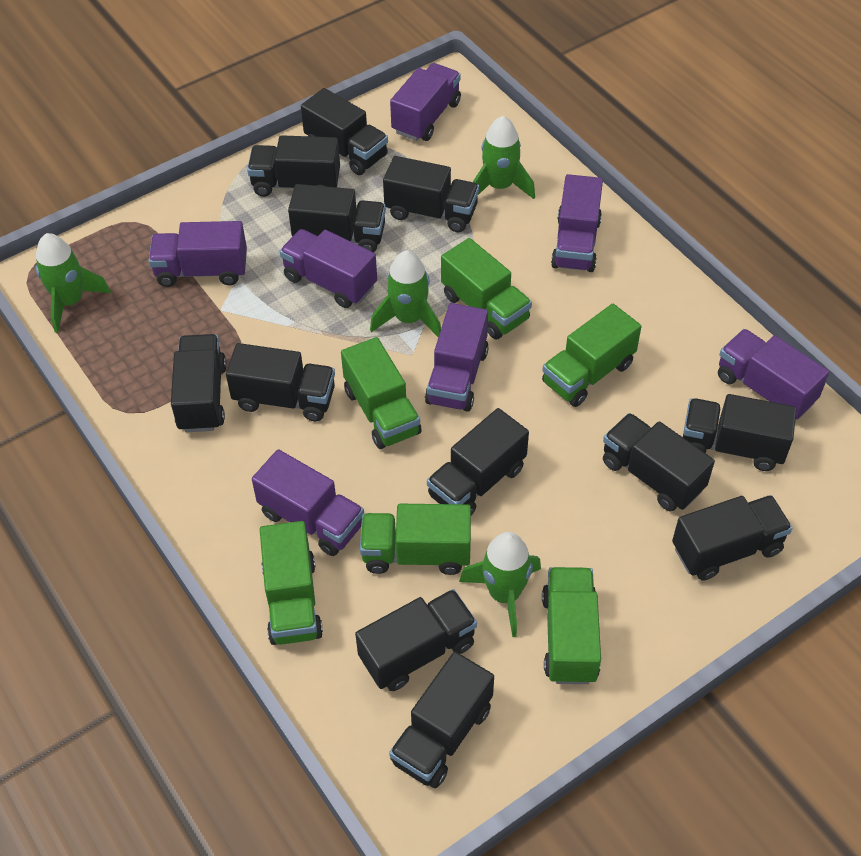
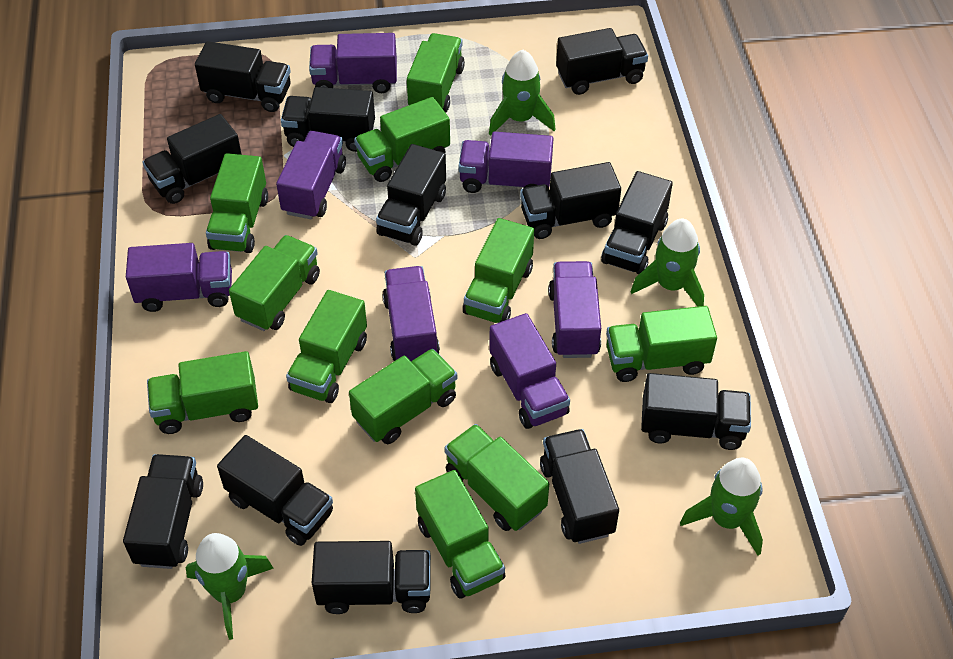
green truck: 6 -> 11

